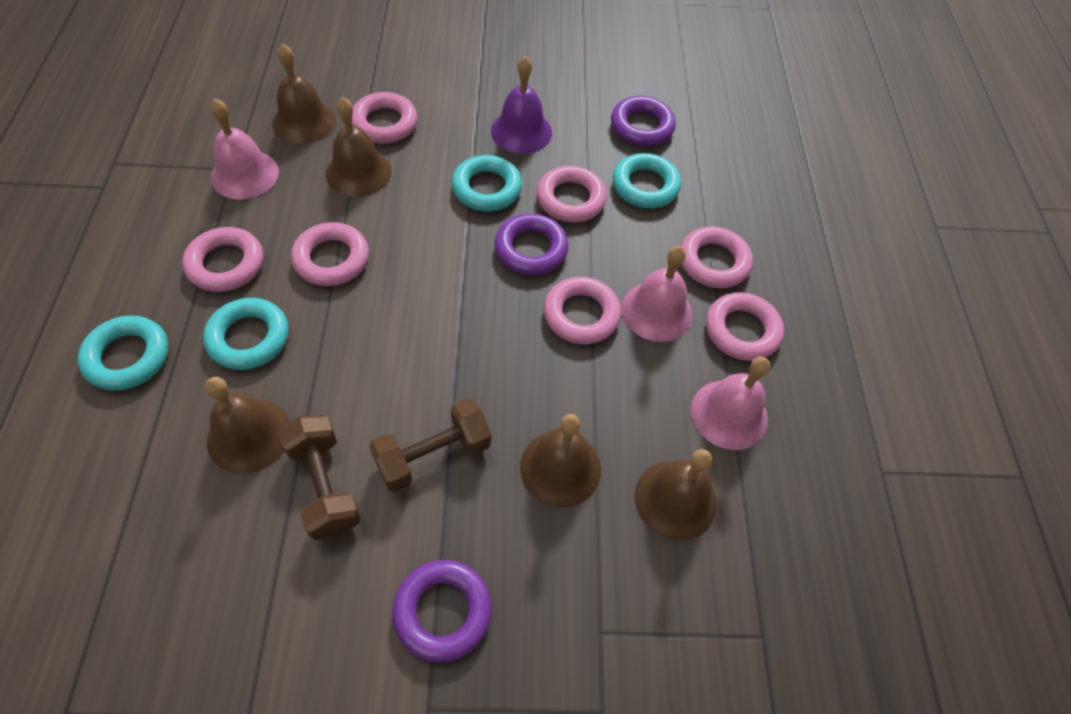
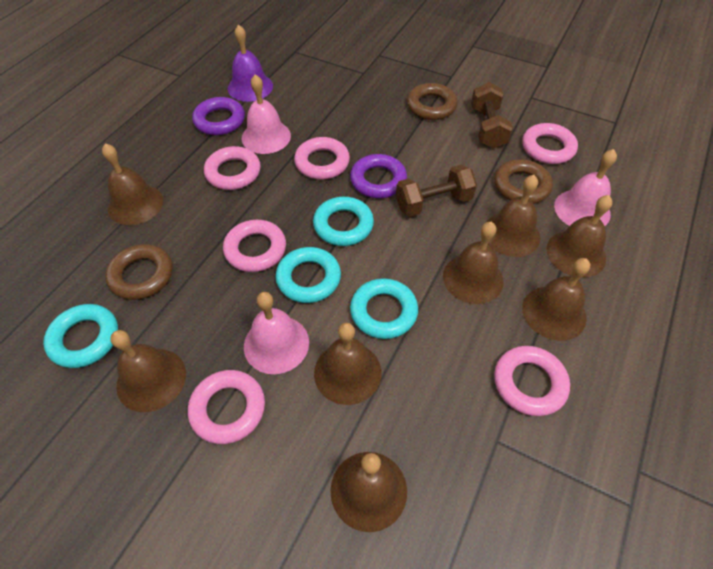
brown bell: 5 -> 8
brown ring: 0 -> 3
pink ring: 7 -> 6
purple ring: 3 -> 2

